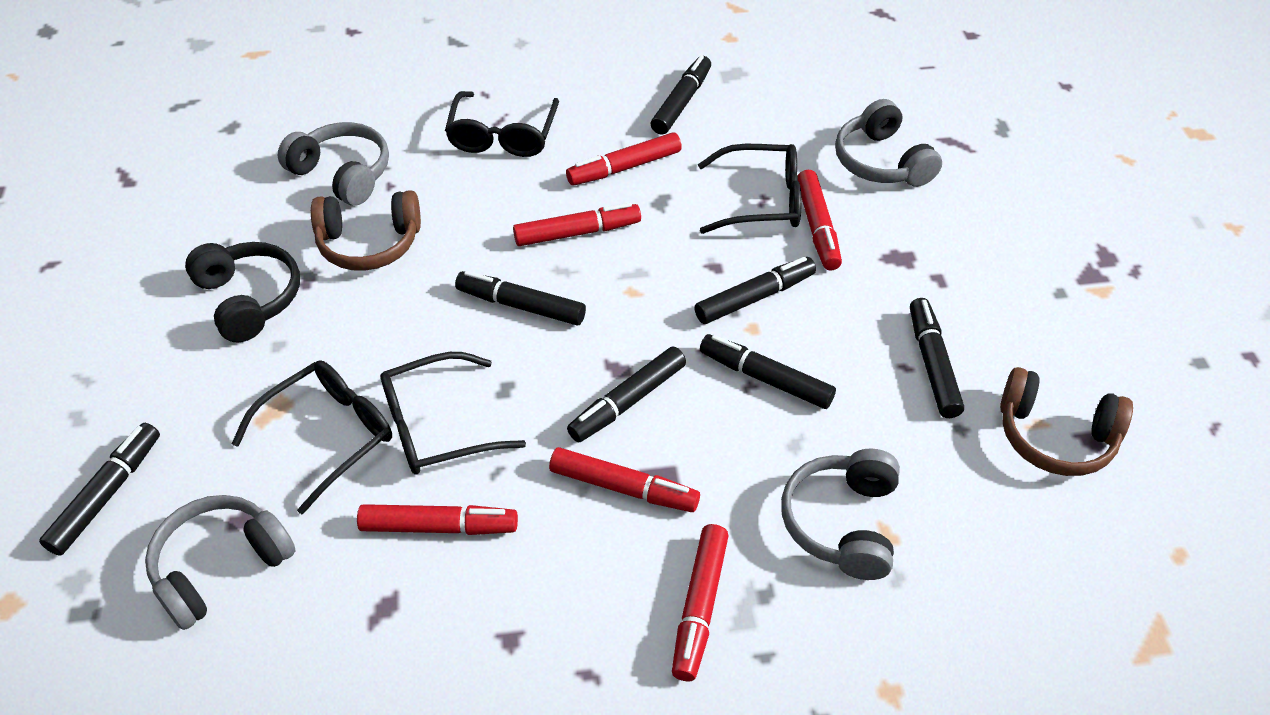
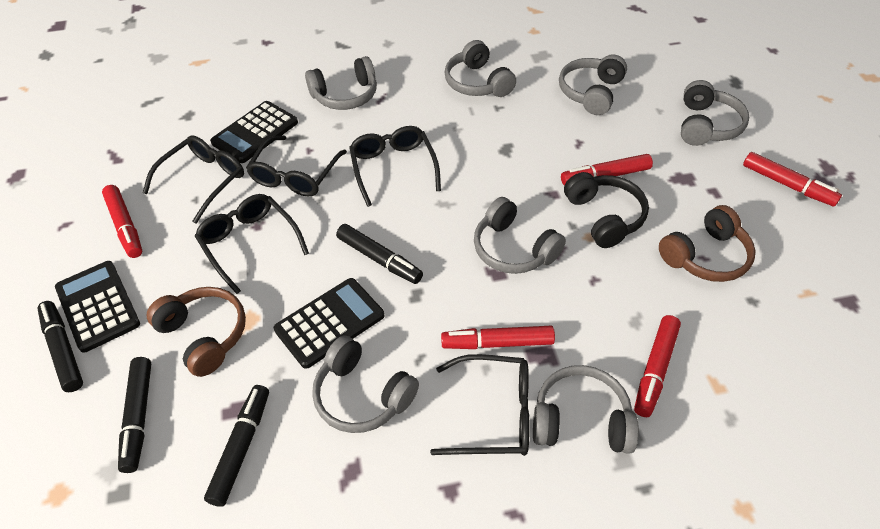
black calculator: 0 -> 3
black glasses: 4 -> 5
black marker: 7 -> 4
grey headphones: 4 -> 7
red marker: 6 -> 5

